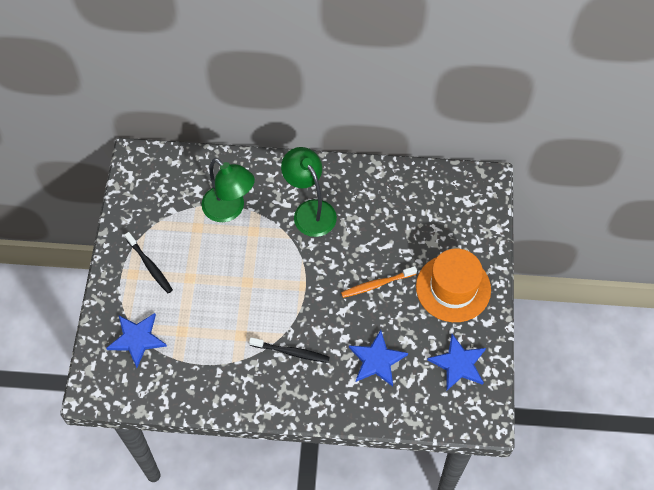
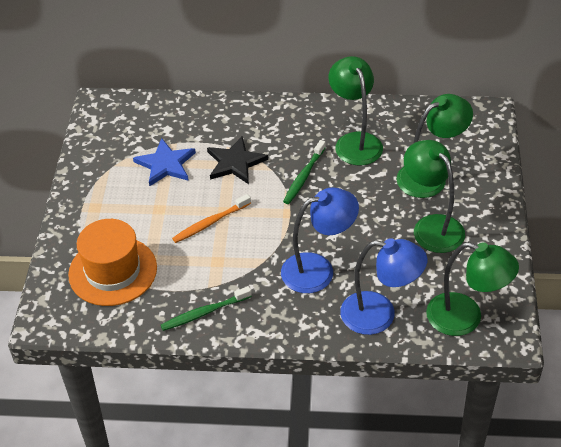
black star: 0 -> 1
black toothbrush: 2 -> 0
blue lamp: 0 -> 2
blue star: 3 -> 1
green lamp: 2 -> 4
green toothbrush: 0 -> 2

